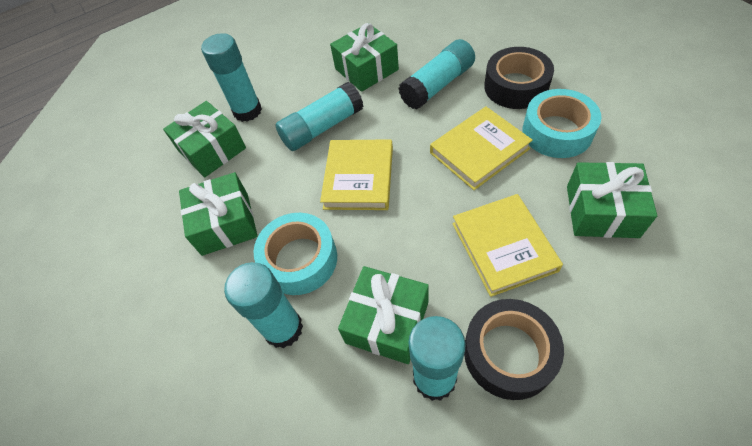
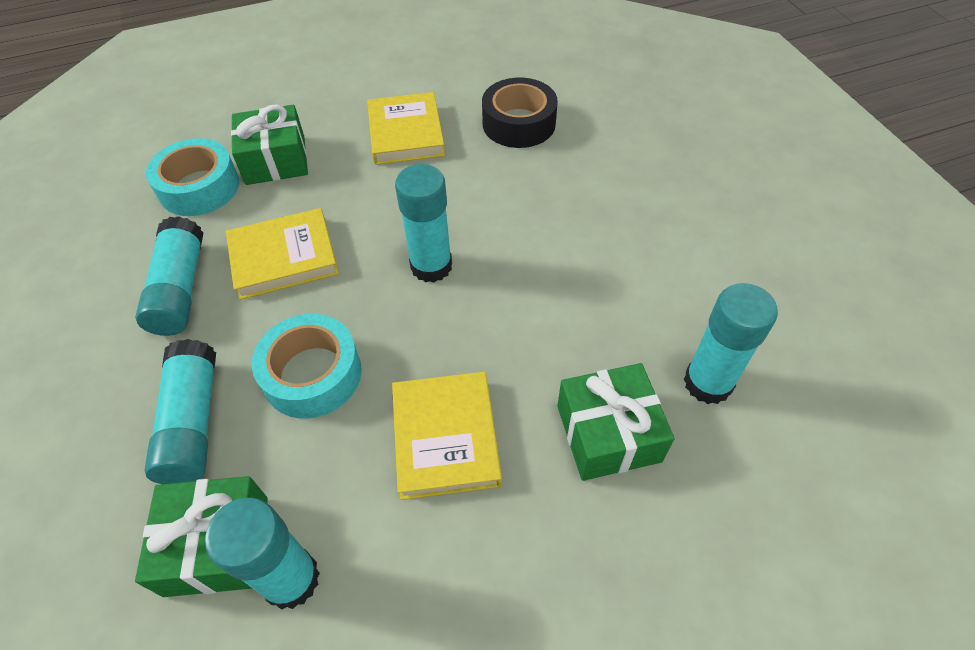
black tape: 2 -> 1
green gift: 5 -> 3

